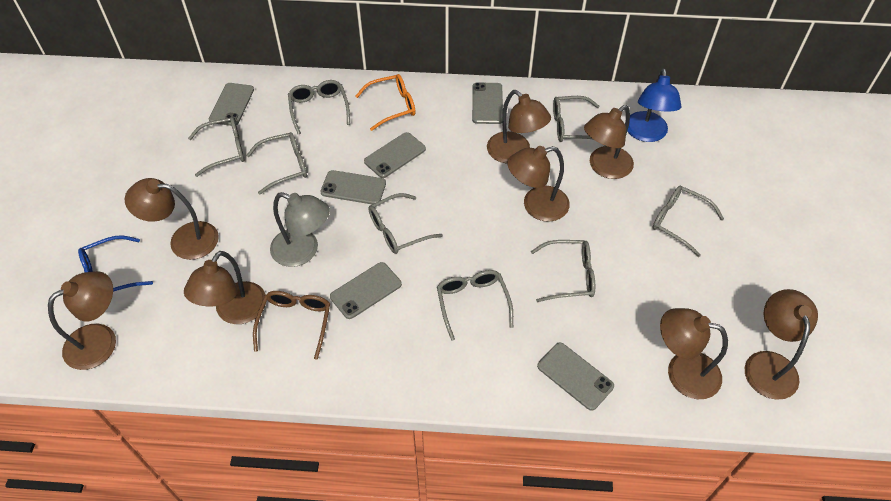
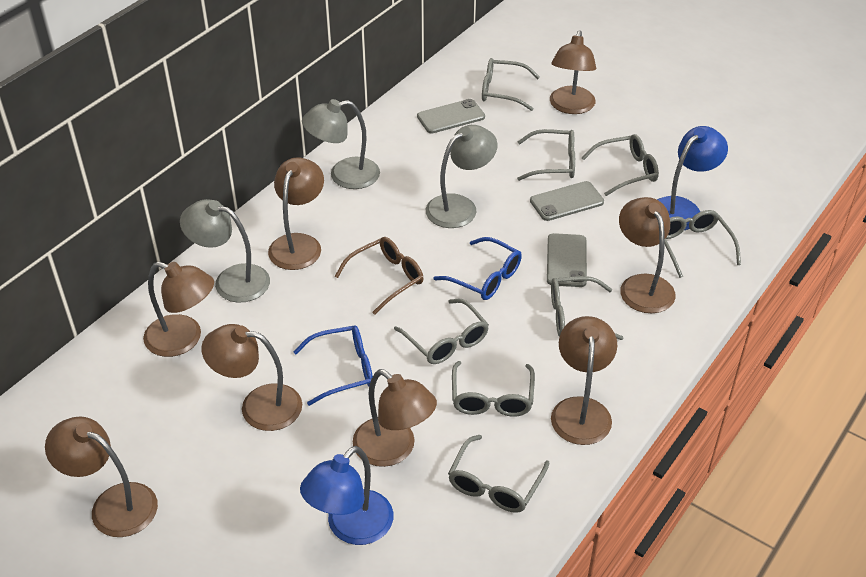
blue glasses: 1 -> 2
blue lamp: 1 -> 2
grey lamp: 1 -> 3
grey phone: 6 -> 3
orange glasses: 1 -> 0

